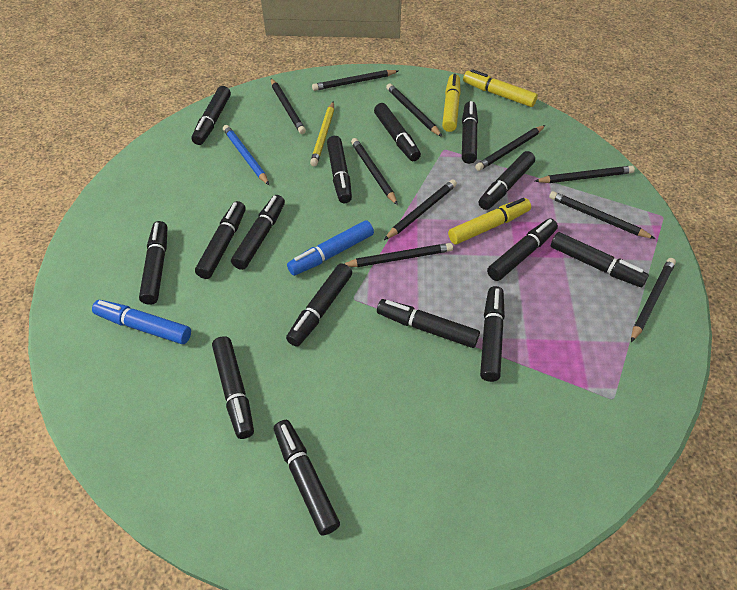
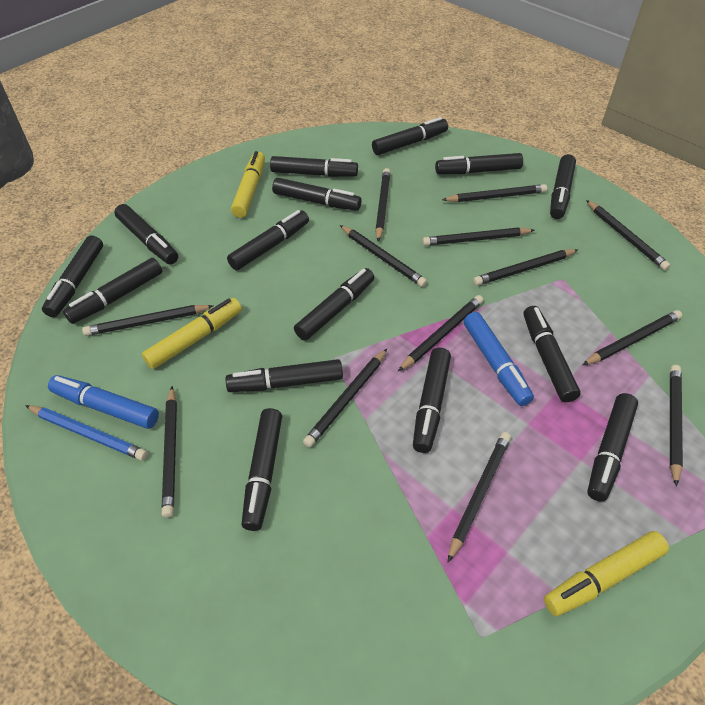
black pencil: 10 -> 13
yellow pencil: 1 -> 0

